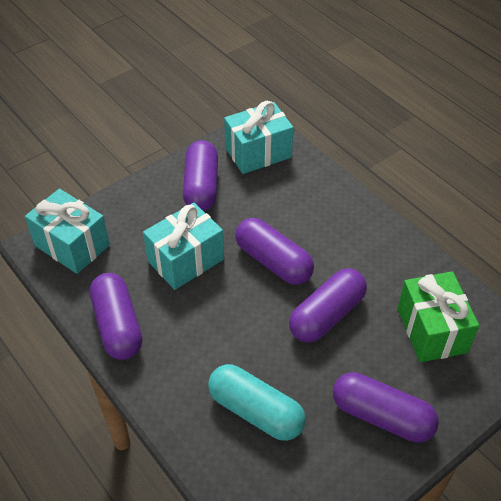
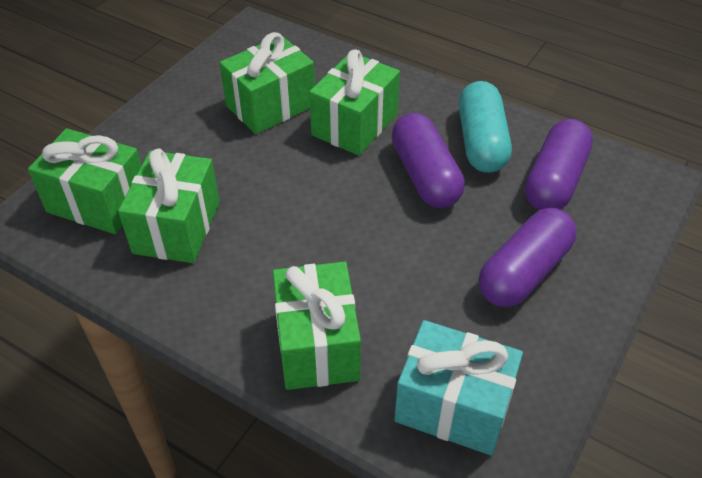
green gift: 1 -> 5
purple capsule: 5 -> 3
turquoise gift: 3 -> 1

